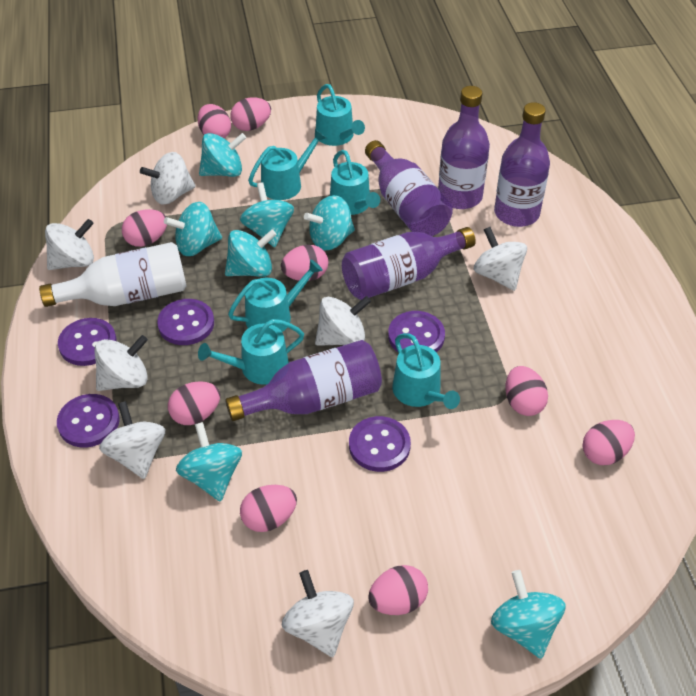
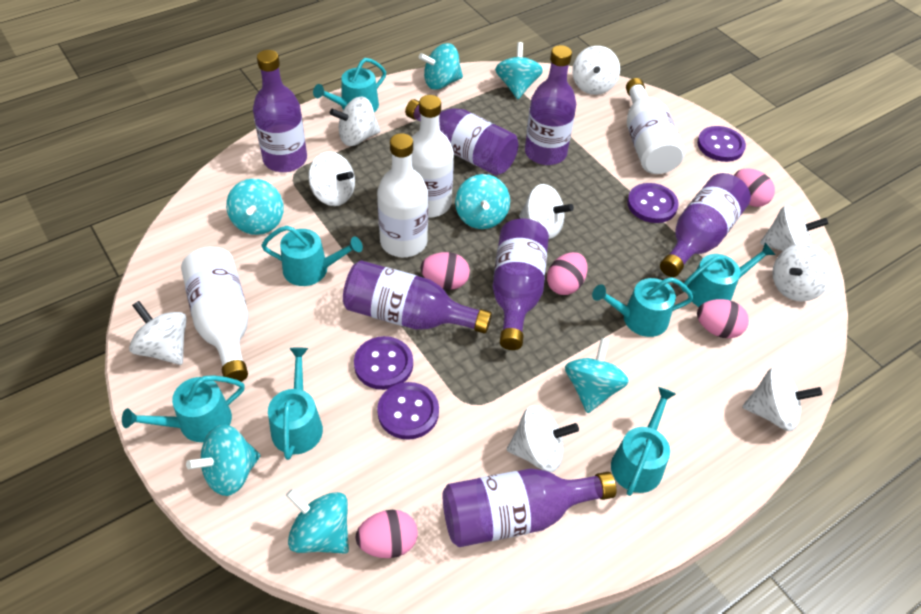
pink egg: 9 -> 5
purple bottle: 5 -> 7
purple button: 5 -> 4
turquoise watering can: 6 -> 7
white bottle: 1 -> 4
white spinning top: 7 -> 9

